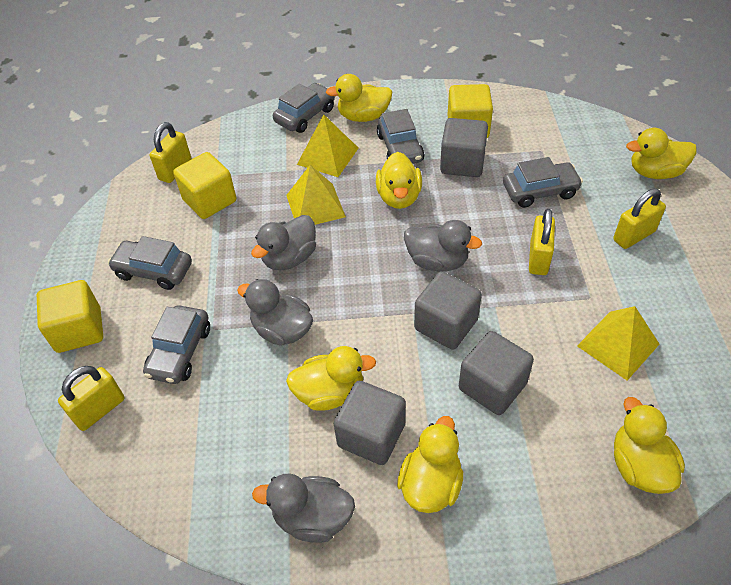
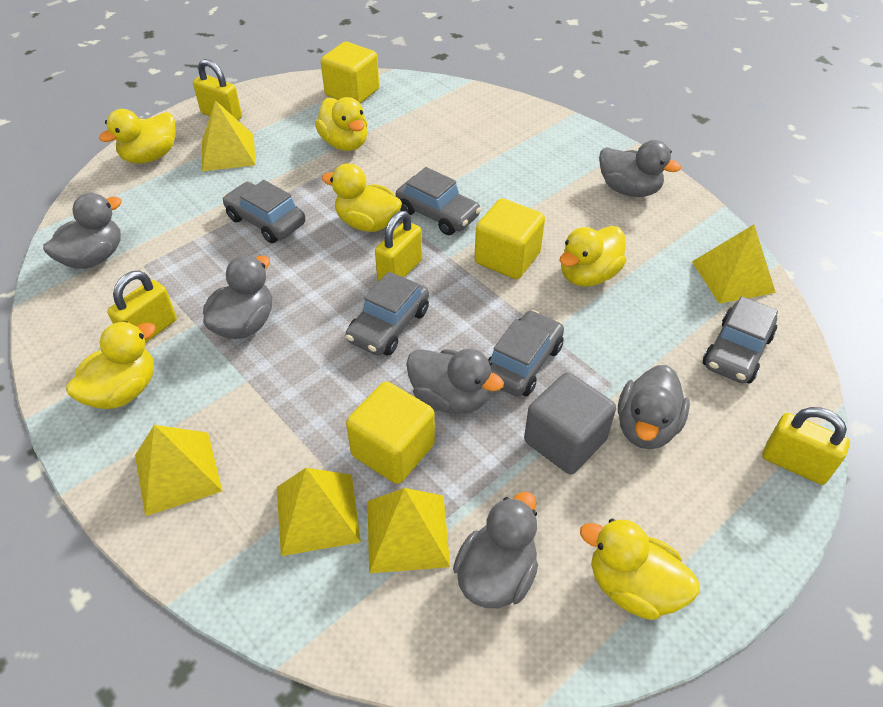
grey cube: 4 -> 1
grey duck: 4 -> 6
yellow pyramid: 3 -> 5

